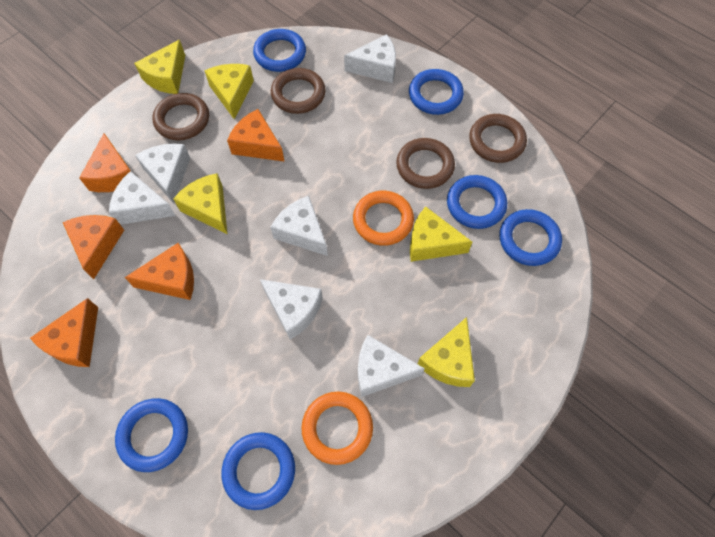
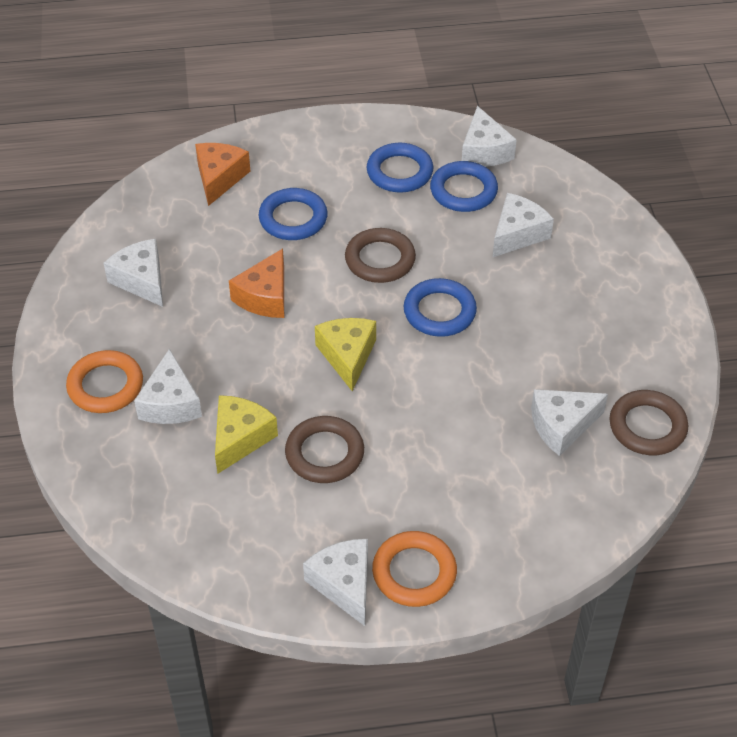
blue ring: 6 -> 4
brown ring: 4 -> 3
orange cheese: 5 -> 2
yellow cheese: 5 -> 2

